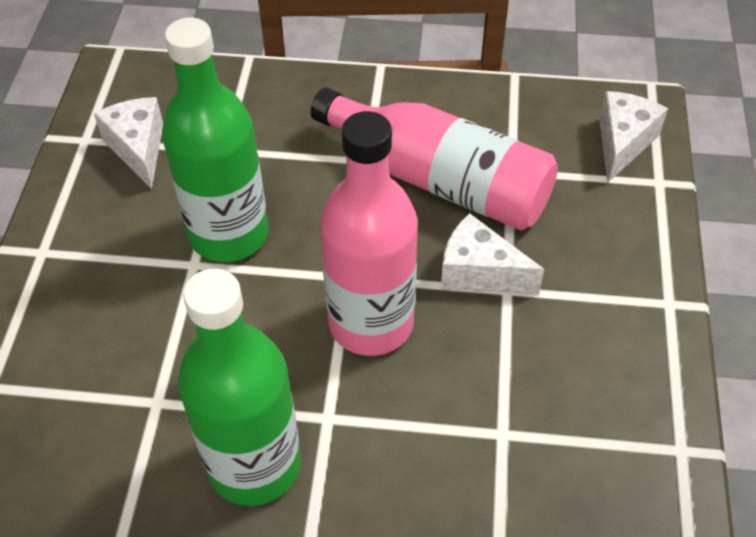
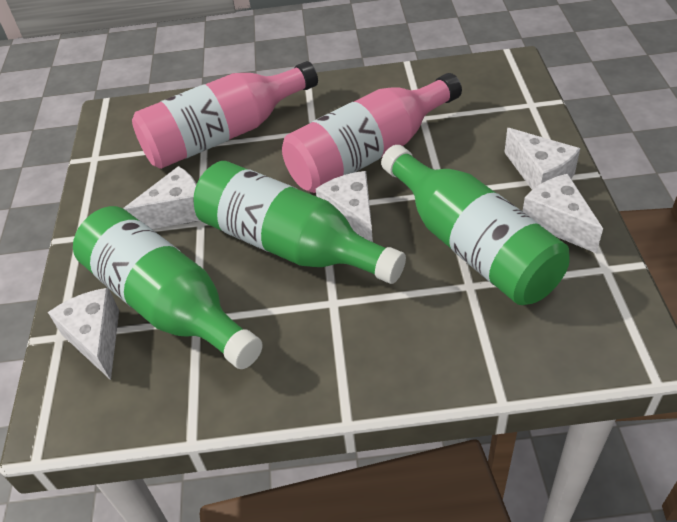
green bottle: 2 -> 3
white cheese: 3 -> 5

